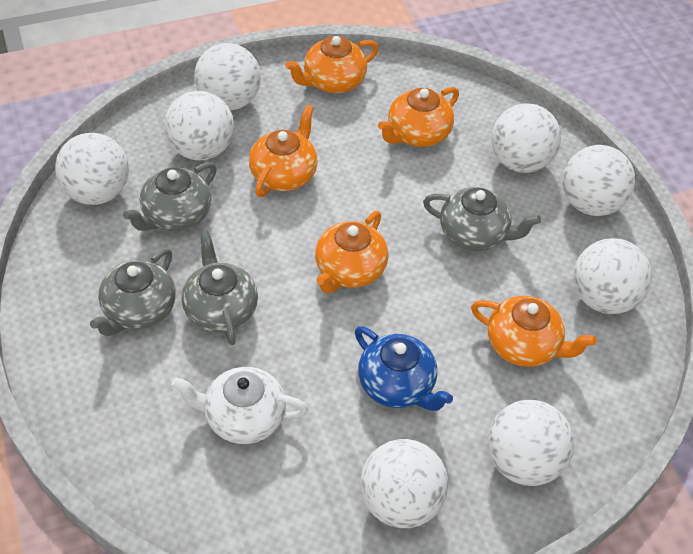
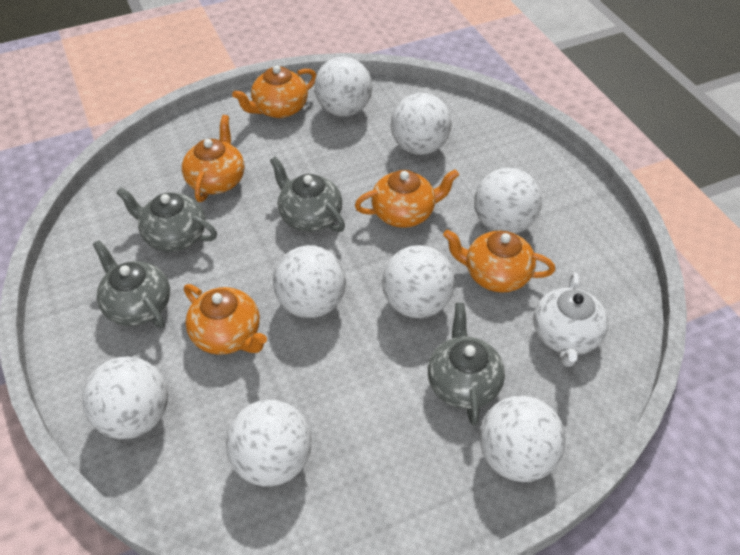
blue teapot: 1 -> 0

